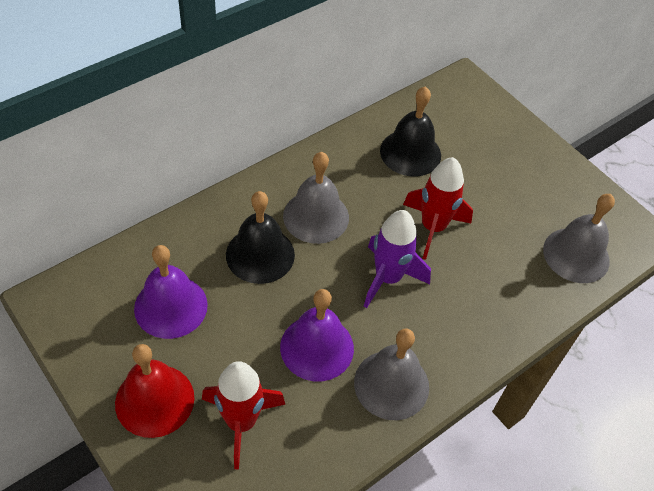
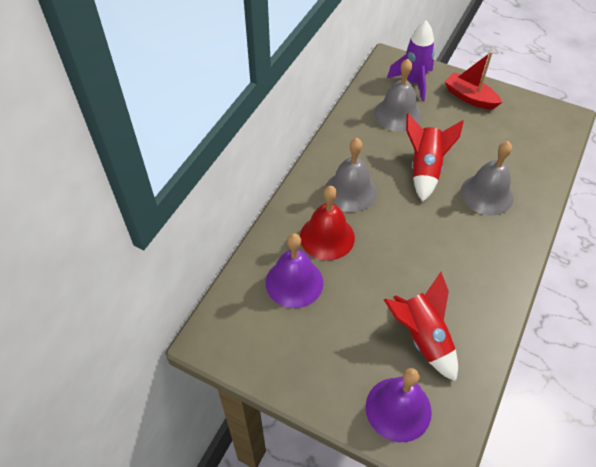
black bell: 2 -> 0
red boat: 0 -> 1

